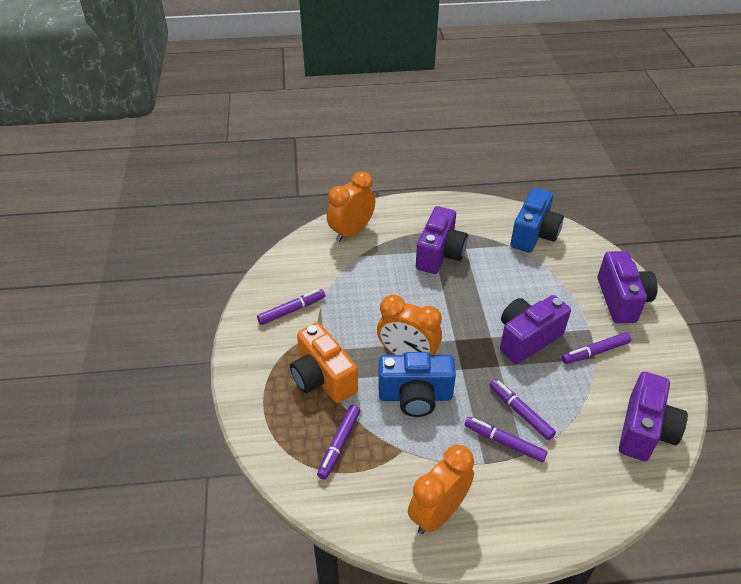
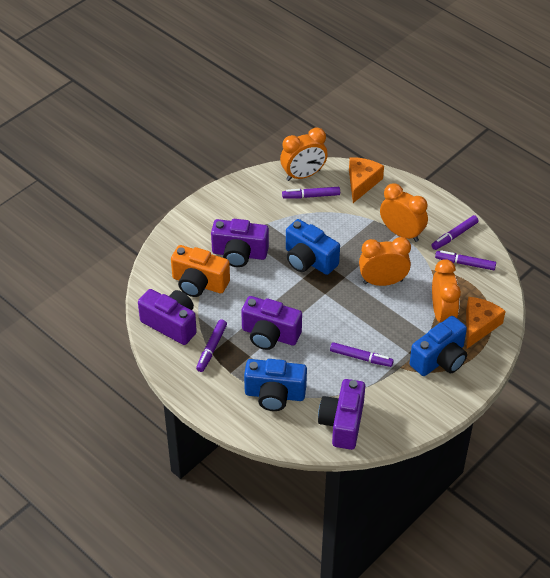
blue camera: 2 -> 3
orange cheese: 0 -> 2
orange clock: 3 -> 4

